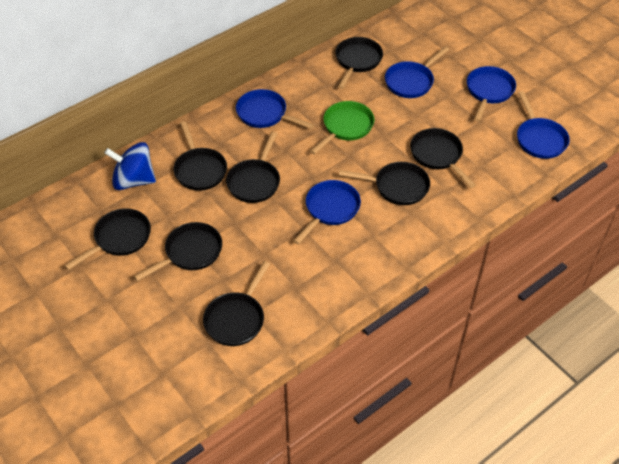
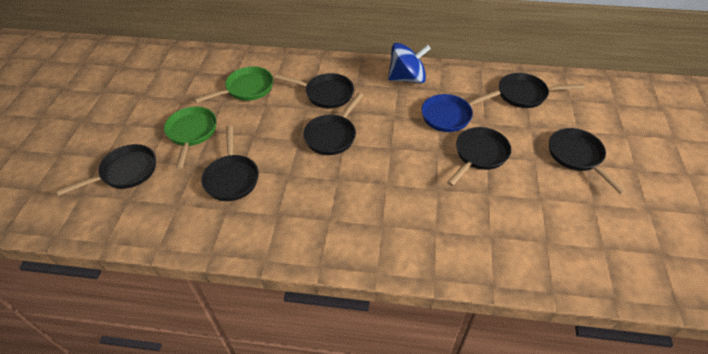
black pan: 8 -> 7
blue pan: 5 -> 1
green pan: 1 -> 2

